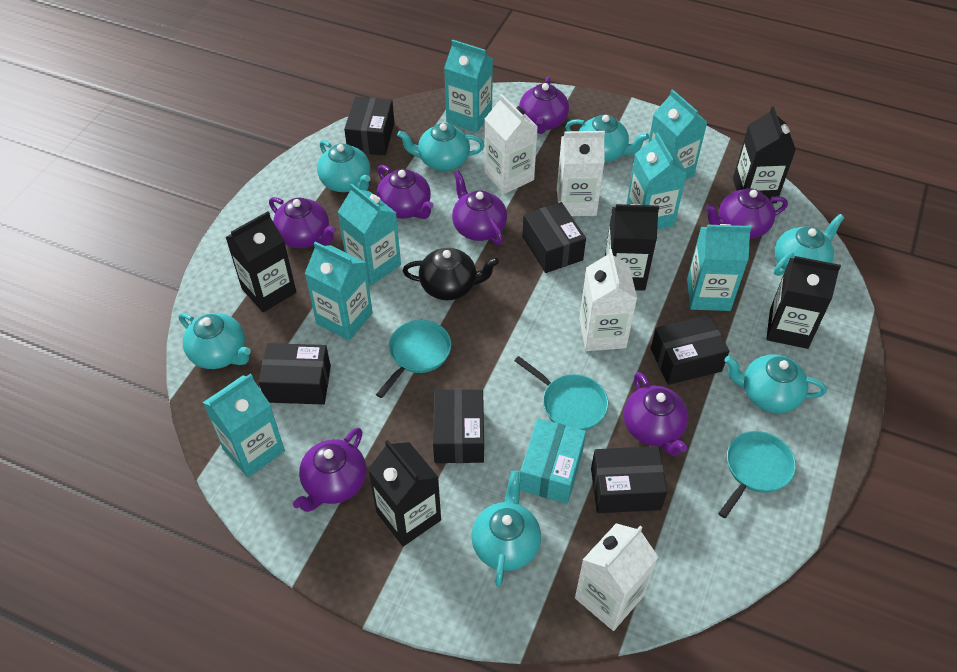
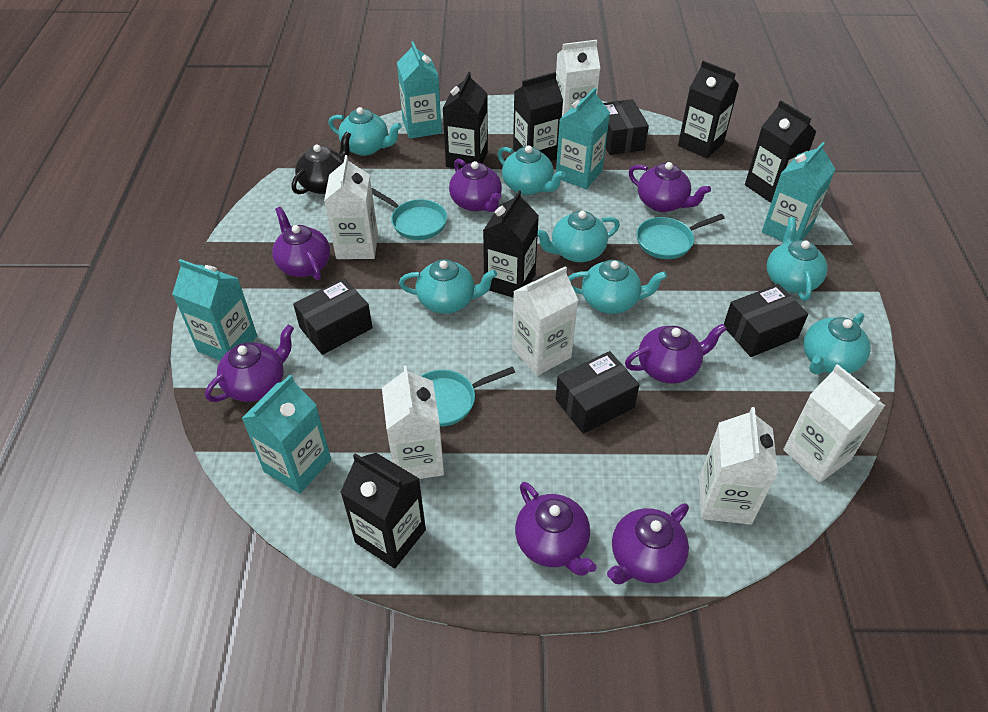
black box: 6 -> 4
black carton: 5 -> 6
turquoise box: 1 -> 0
turquoise carton: 7 -> 5
white carton: 4 -> 6

